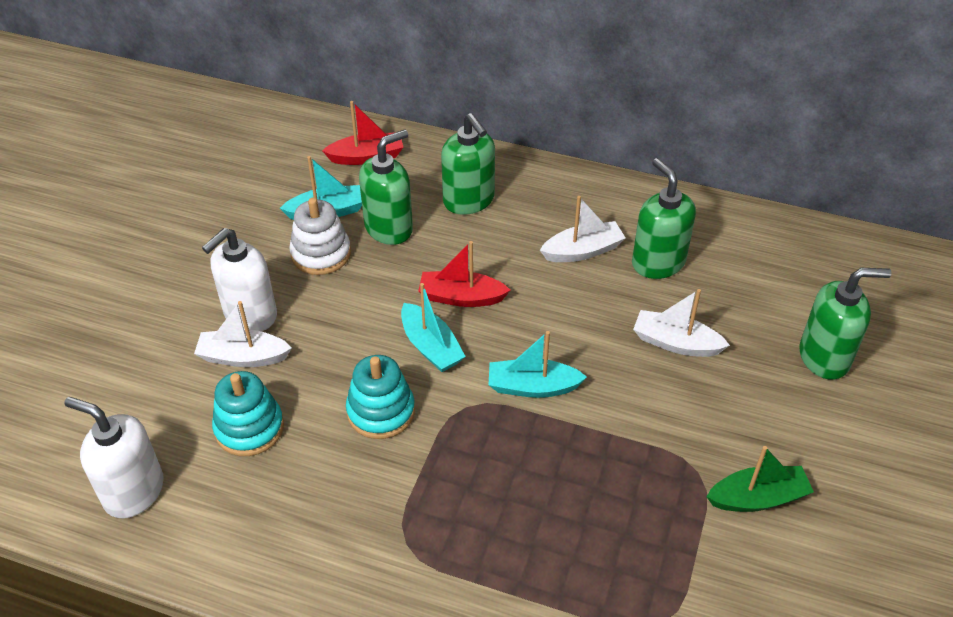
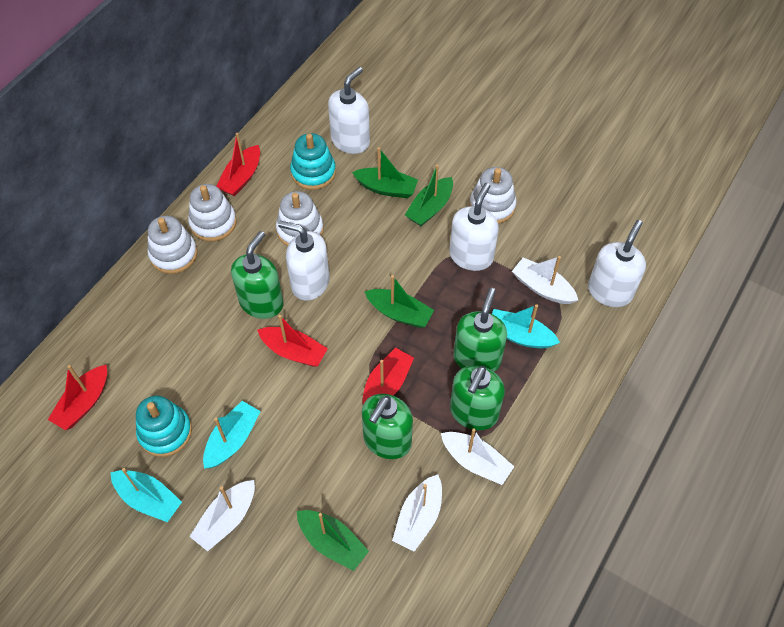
green boat: 1 -> 4
red boat: 2 -> 4
white boat: 3 -> 4
white soap dispenser: 2 -> 4
white stacking toy: 1 -> 4

